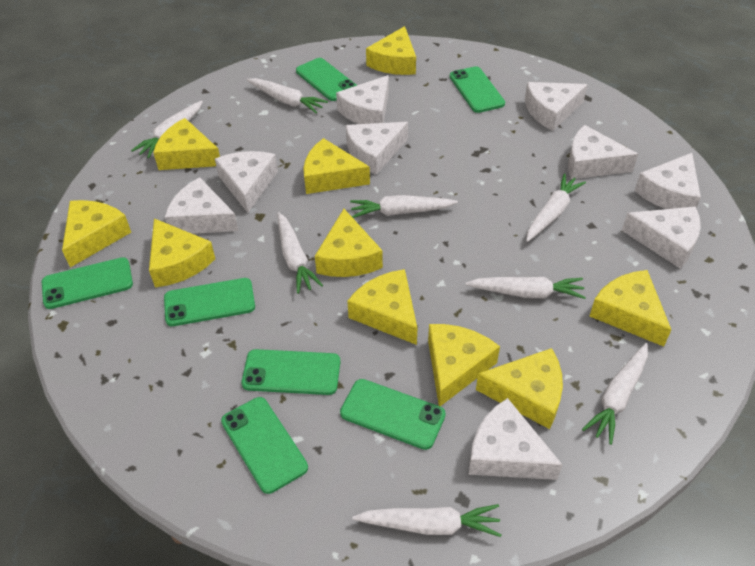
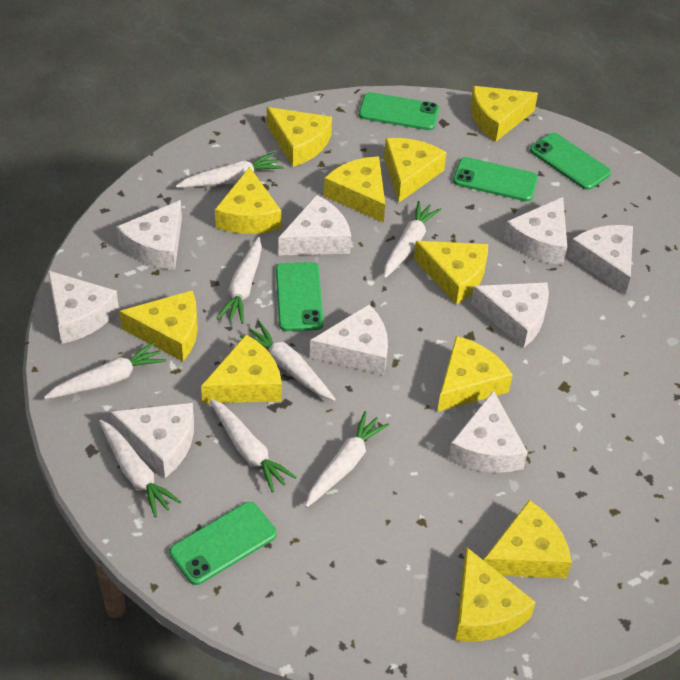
green phone: 7 -> 5
yellow cheese: 10 -> 11

